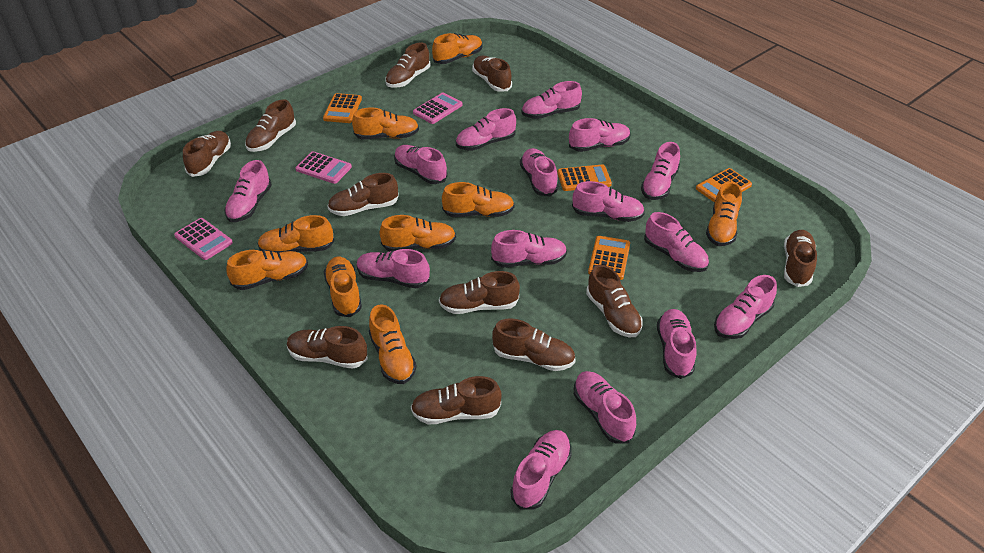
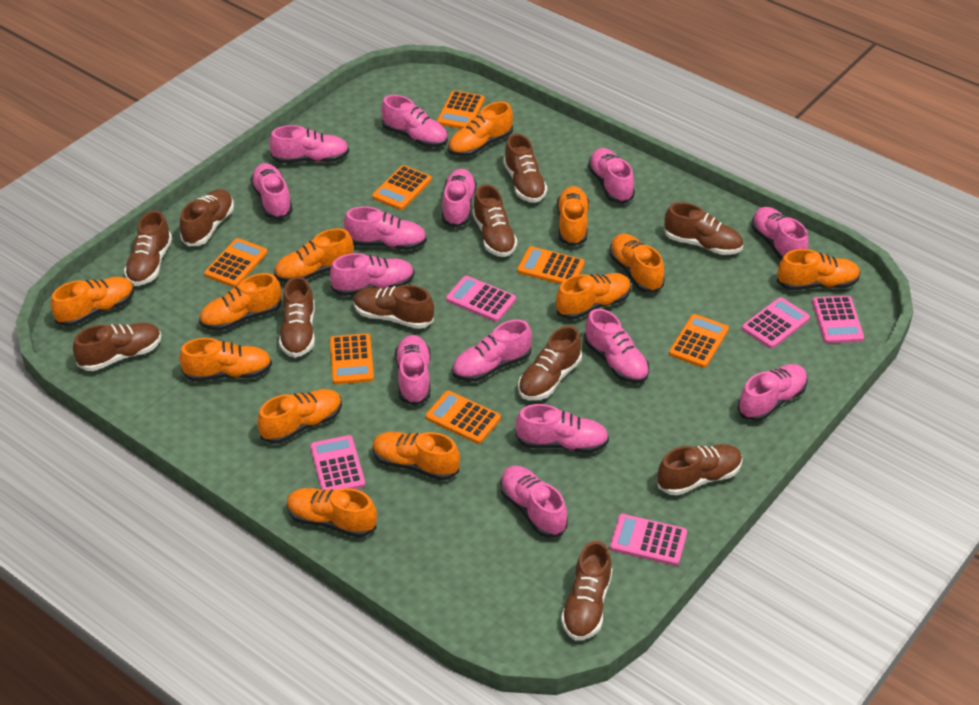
orange calculator: 4 -> 7
orange shoe: 9 -> 12
pink calculator: 3 -> 5
pink shoe: 15 -> 14

